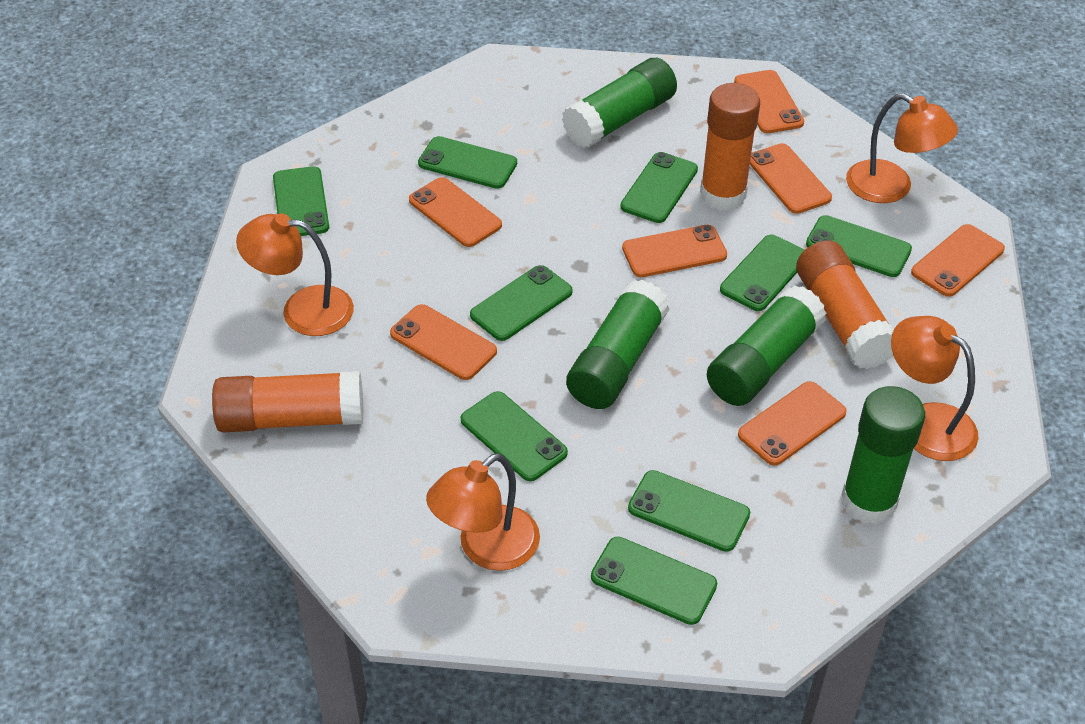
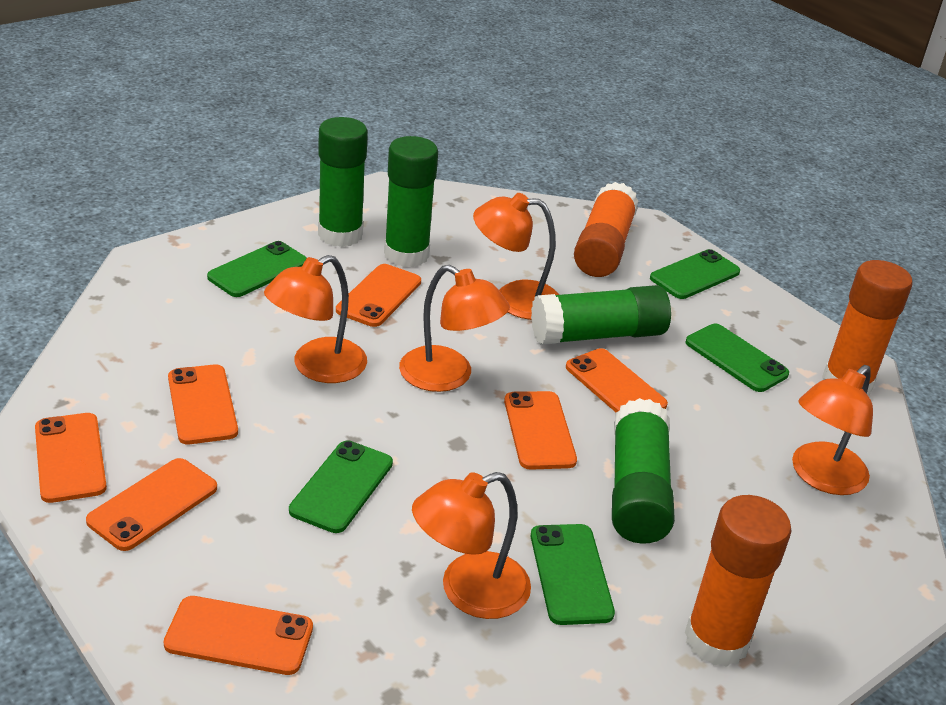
green phone: 9 -> 5
orange lamp: 4 -> 5

